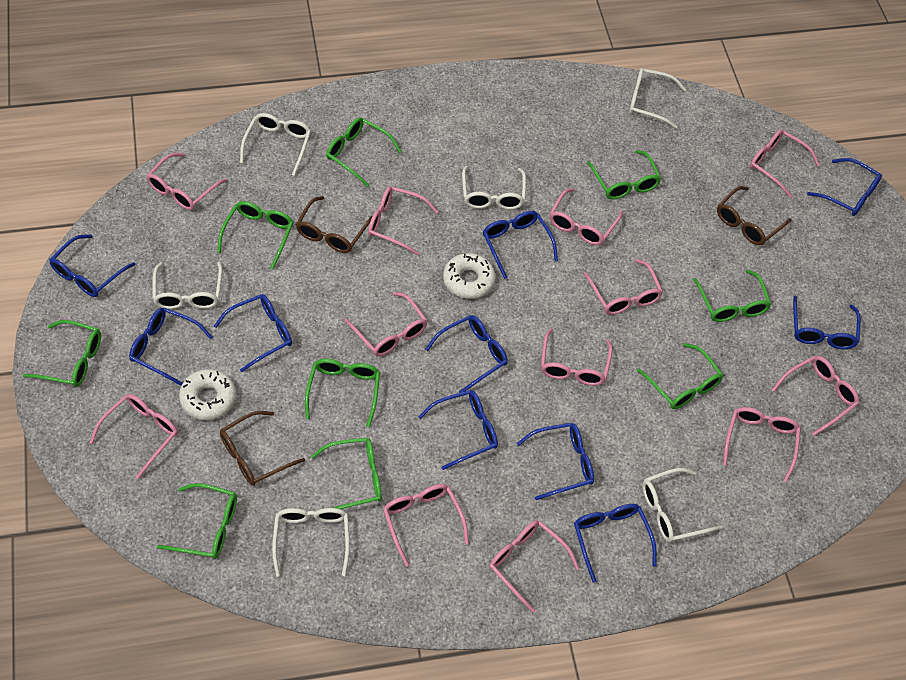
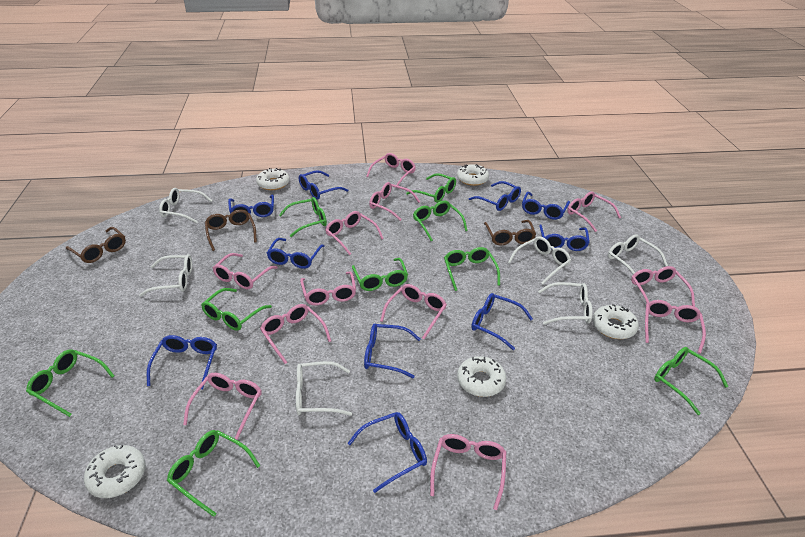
white donut: 2 -> 5

